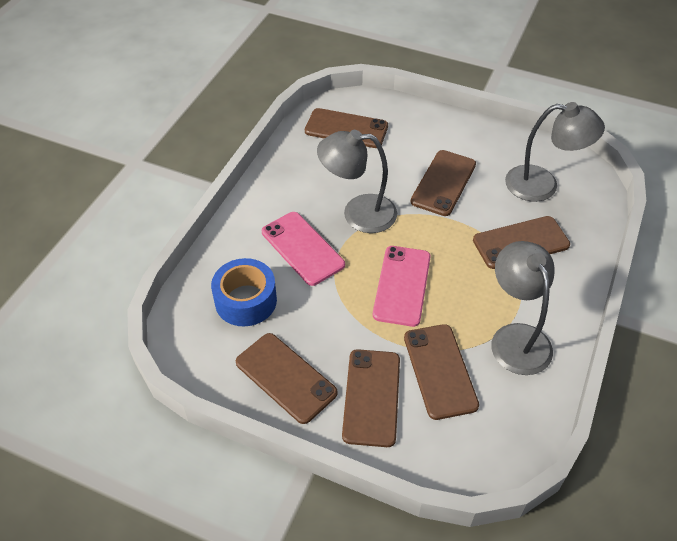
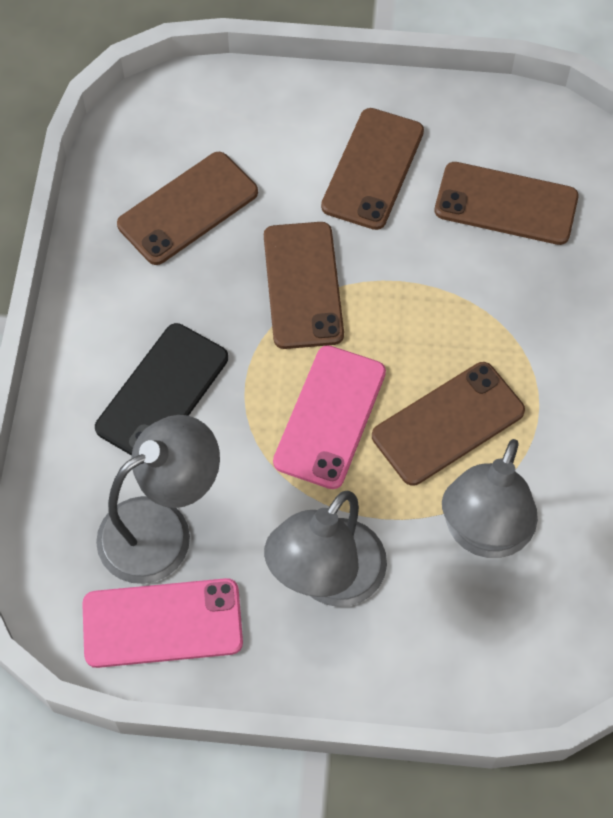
black phone: 0 -> 1
blue tape: 1 -> 0
brown phone: 6 -> 5

